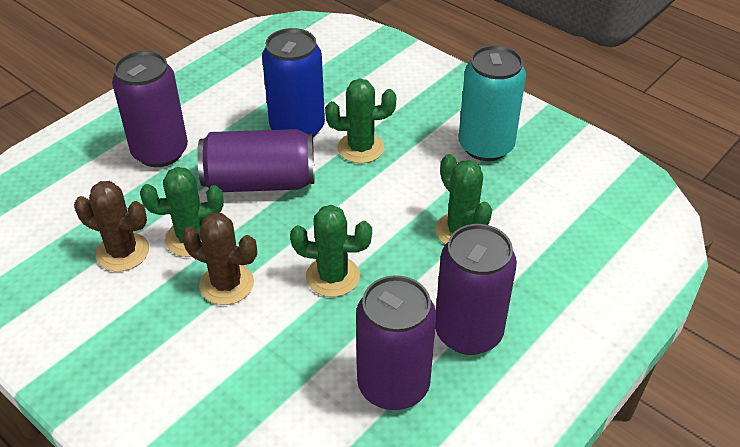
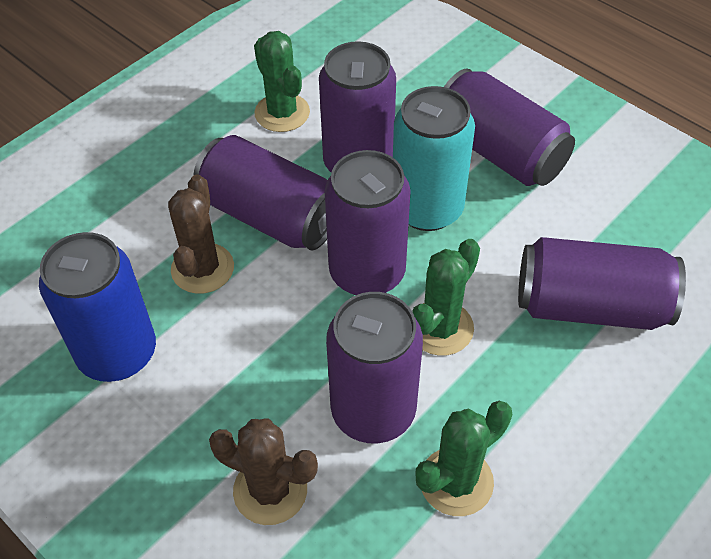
green cactus: 4 -> 3
purple can: 4 -> 6

